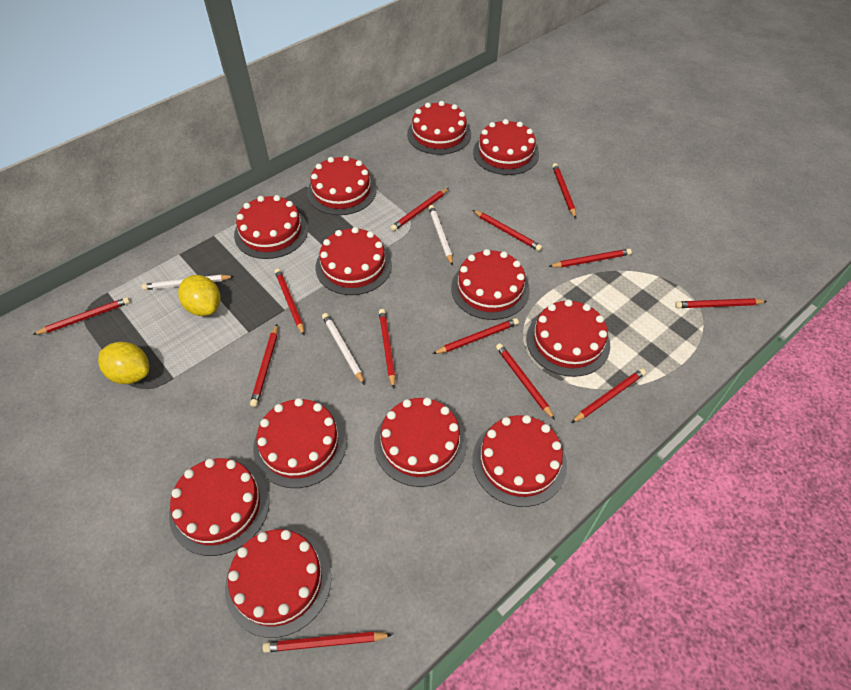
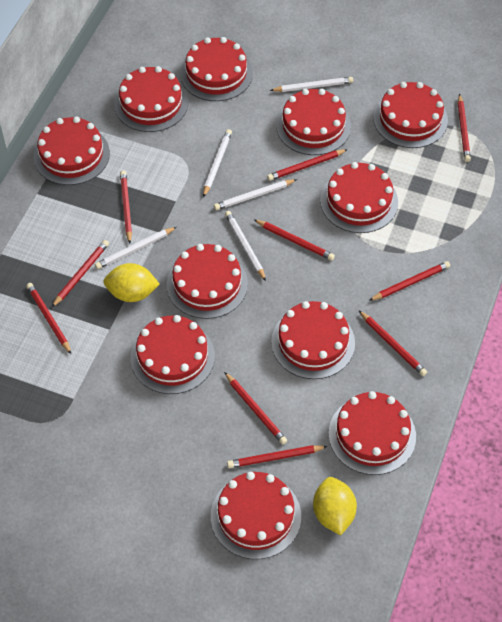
red cake: 12 -> 11
red pencil: 13 -> 10
white pencil: 3 -> 5

